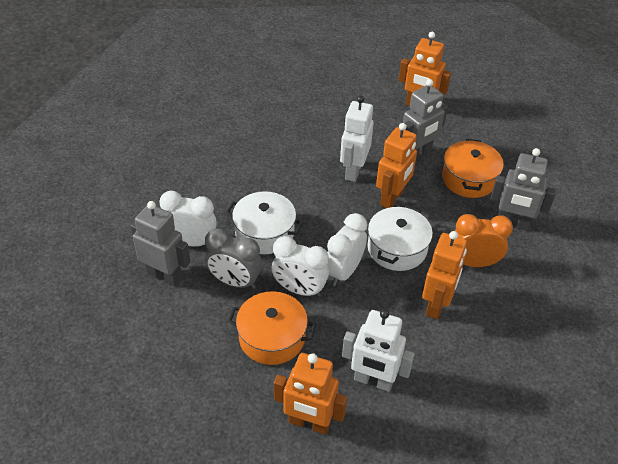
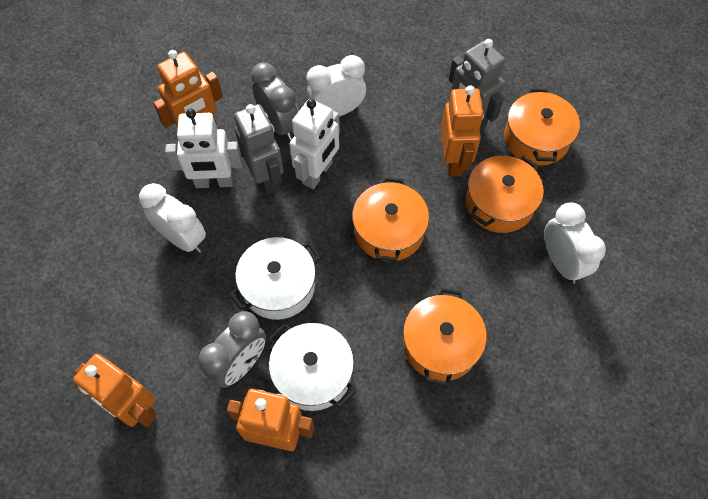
grey clock: 1 -> 2
grey robot: 3 -> 2
orange clock: 1 -> 0
orange pot: 2 -> 4

